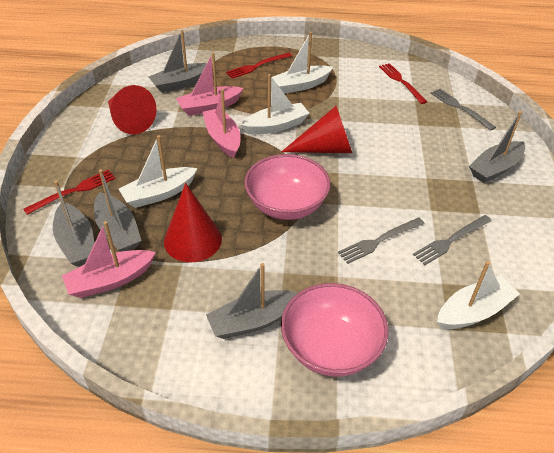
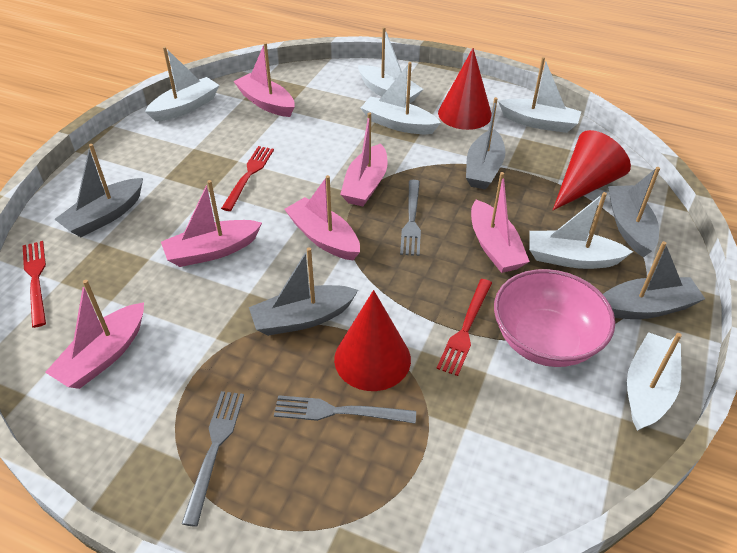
pink boat: 3 -> 6
pink bowl: 2 -> 1
white boat: 4 -> 6

